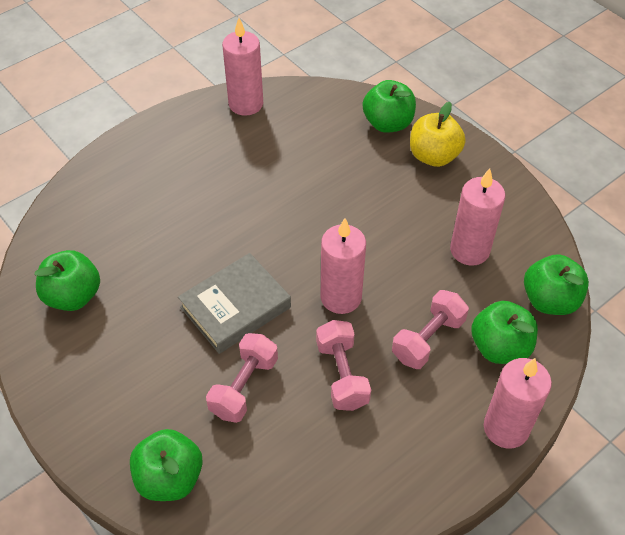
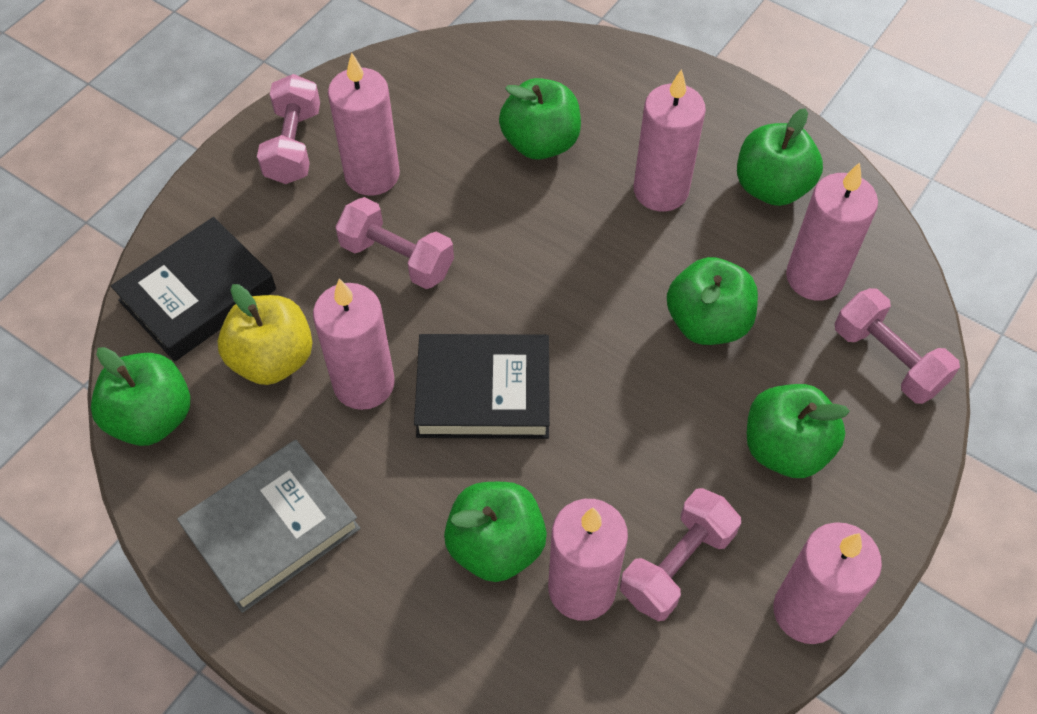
black book: 0 -> 2
green apple: 5 -> 6
pink candle: 4 -> 6
pink dumbbell: 3 -> 4

